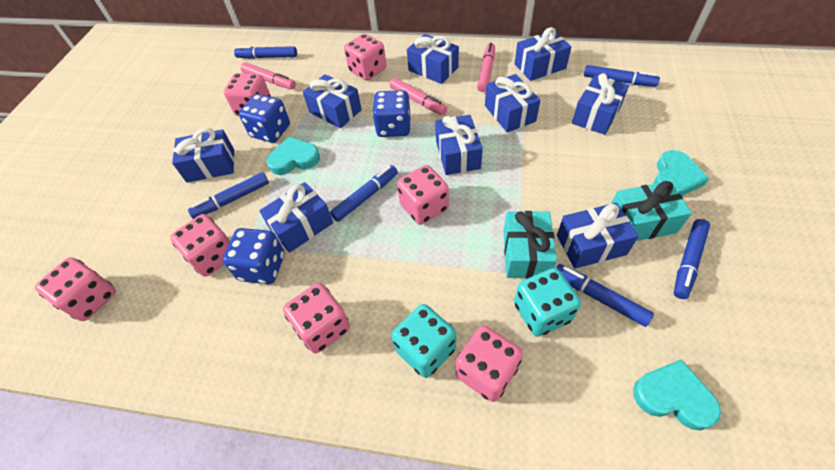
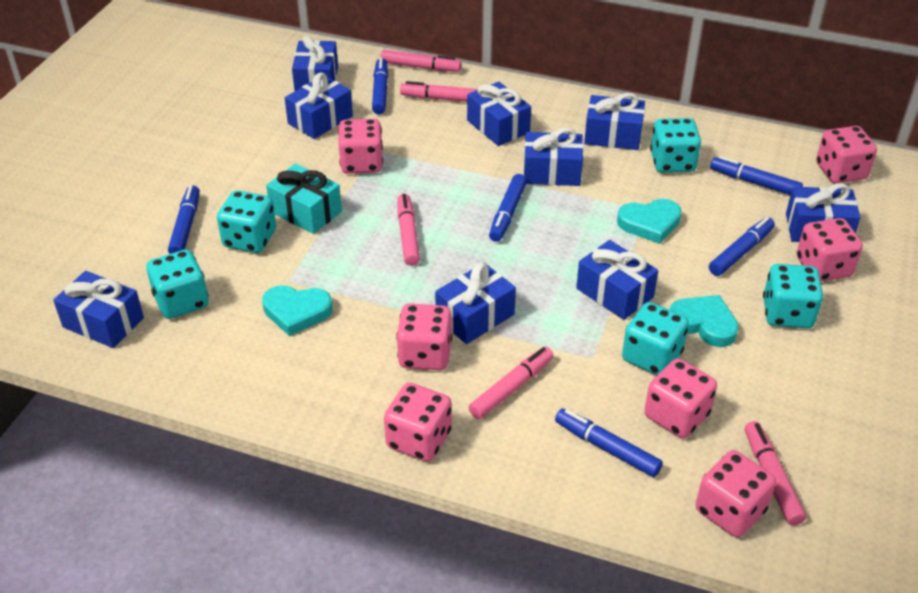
blue dice: 3 -> 0
pink marker: 3 -> 5
turquoise dice: 2 -> 5
turquoise gift: 2 -> 1

